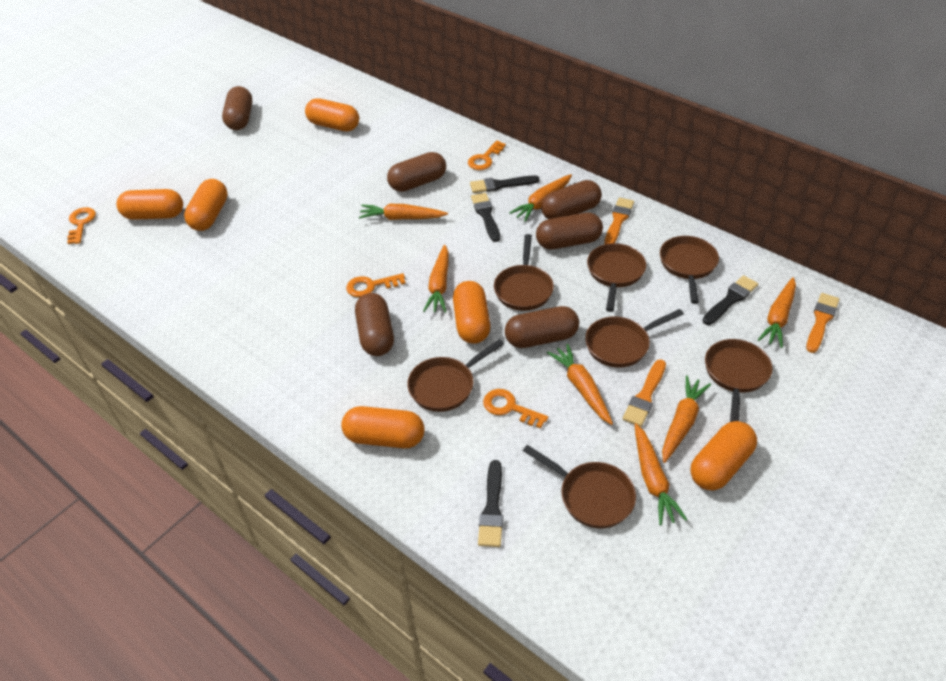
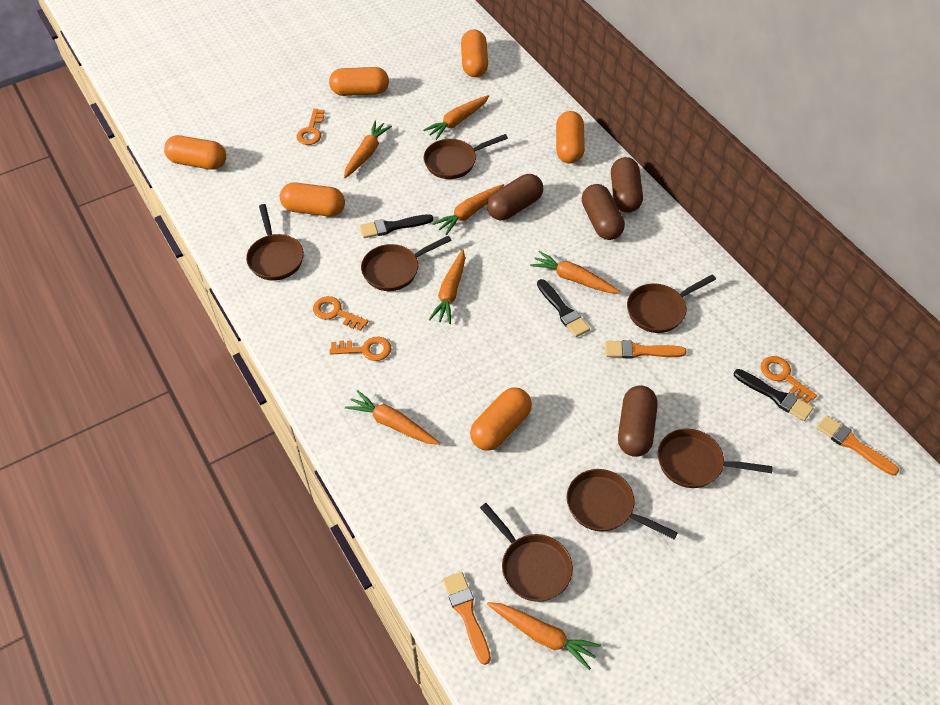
black brush: 4 -> 3
brown capsule: 6 -> 4

